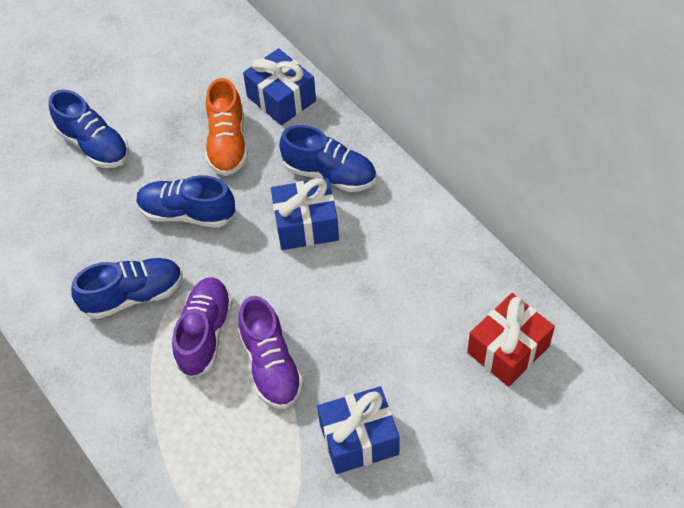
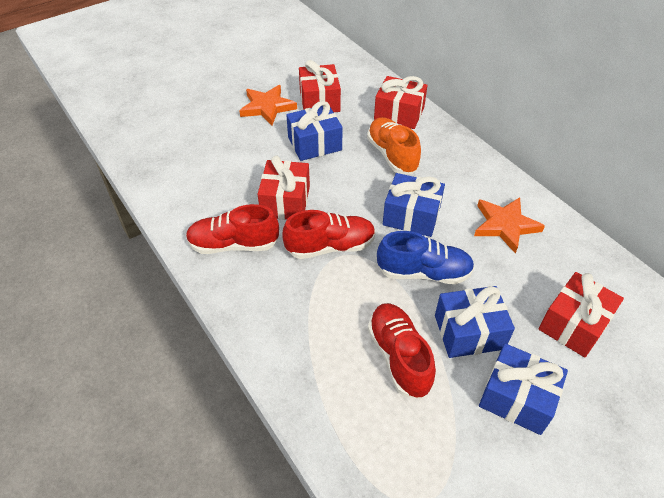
blue gift: 3 -> 4
blue shoe: 4 -> 1
orange star: 0 -> 2
purple shoe: 2 -> 0
red gift: 1 -> 4
red shoe: 0 -> 3

